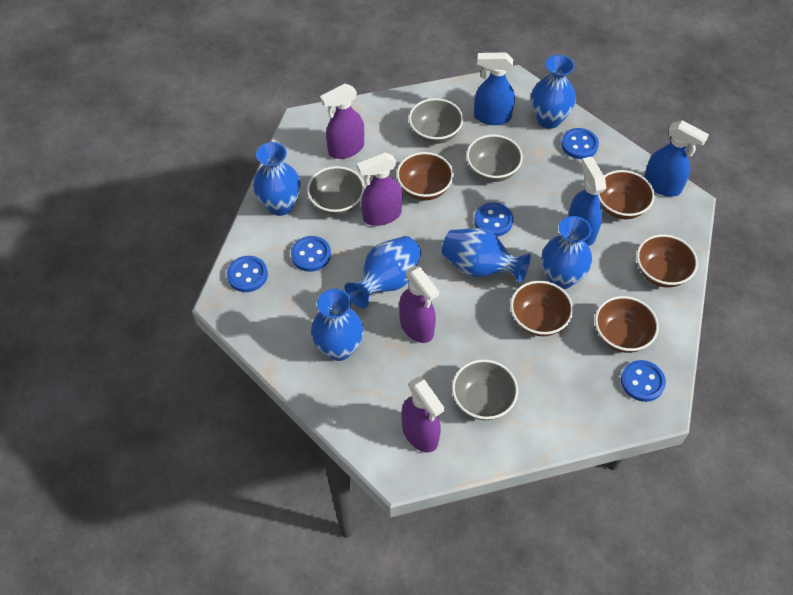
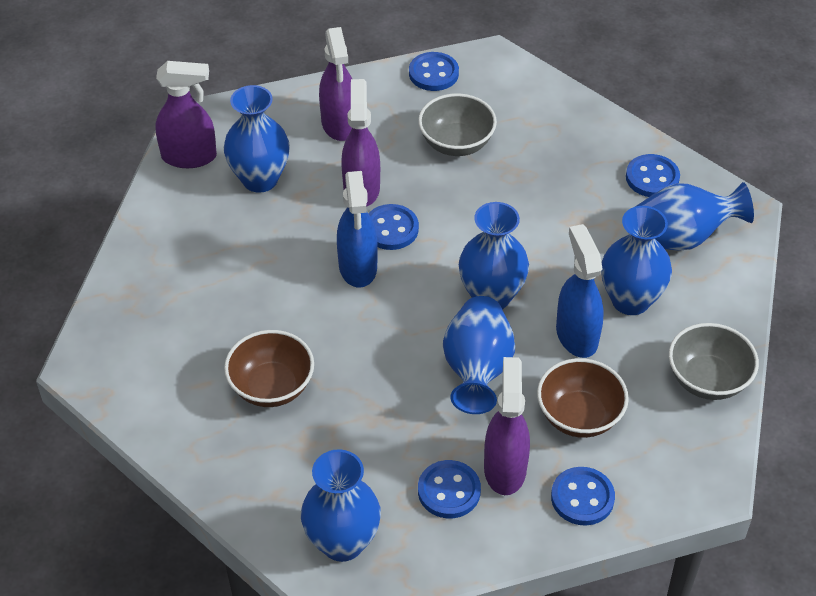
blue spray bottle: 3 -> 2
brown bowl: 5 -> 2
grey bowl: 4 -> 2

